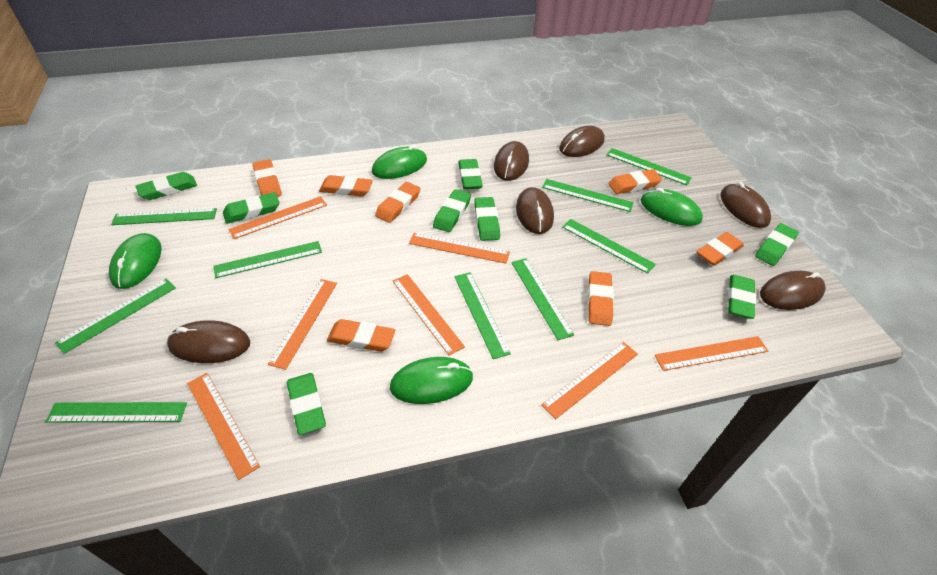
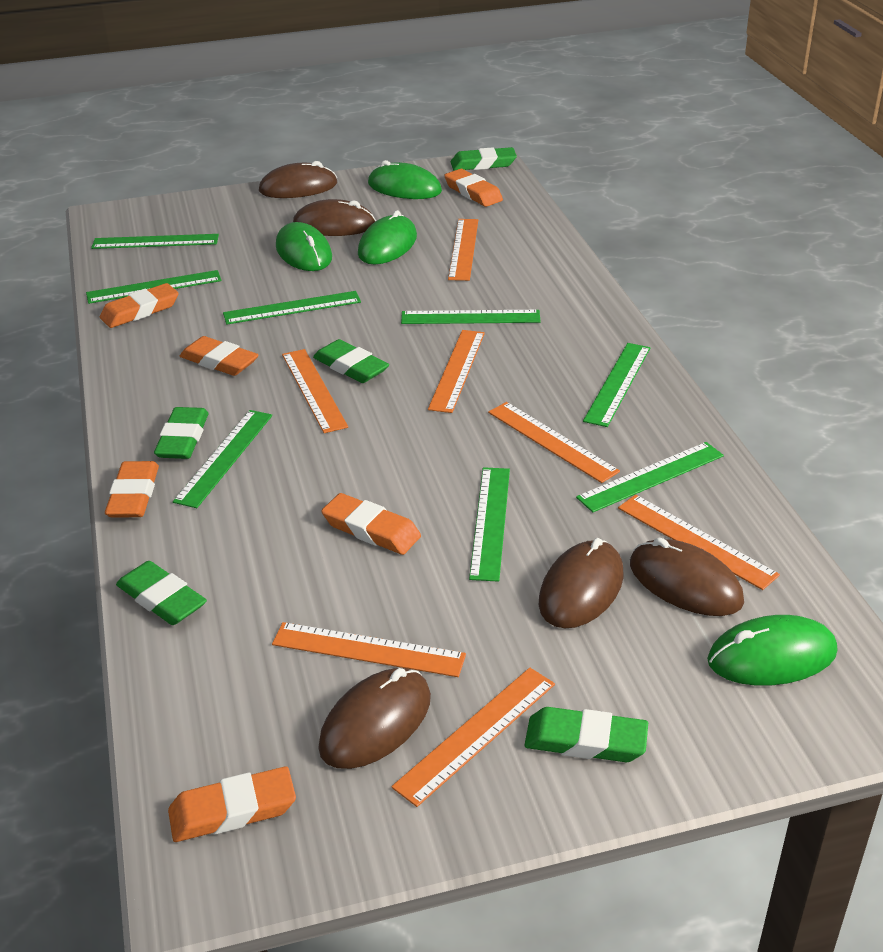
brown mouse: 6 -> 5
green eraser: 8 -> 5
green ruler: 9 -> 8
orange eraser: 7 -> 6

